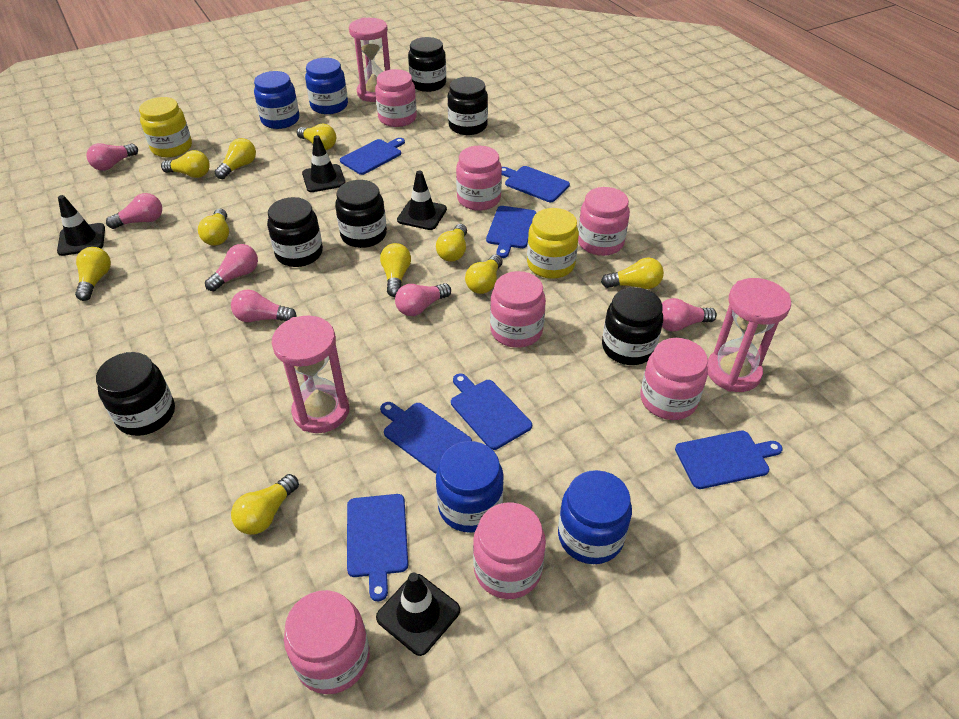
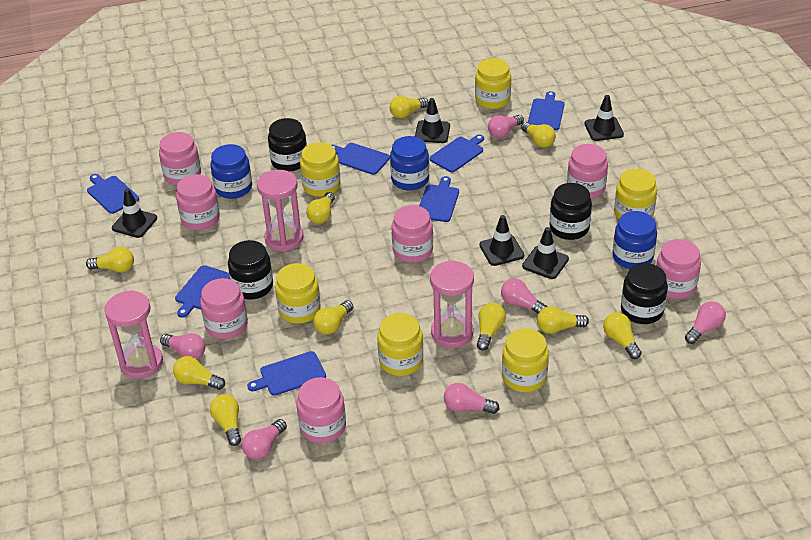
black jar: 6 -> 4
black traffic cone: 4 -> 5
blue jar: 4 -> 3
yellow jar: 2 -> 6

